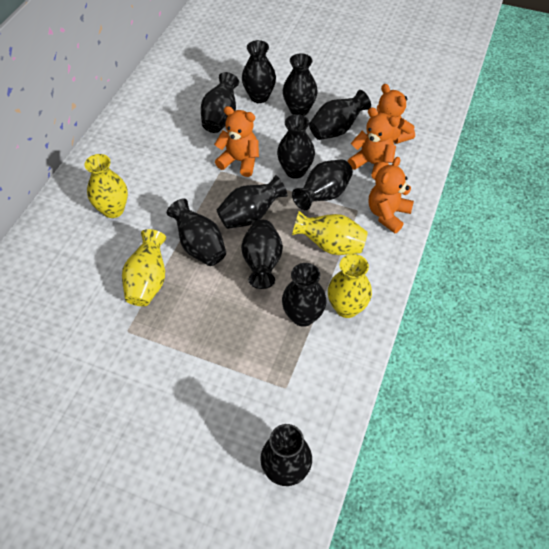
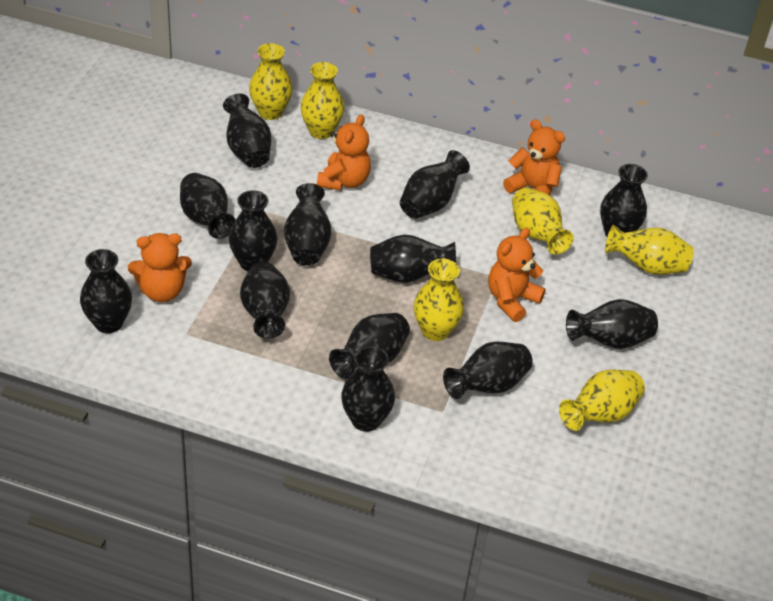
black vase: 11 -> 13
yellow vase: 4 -> 6

